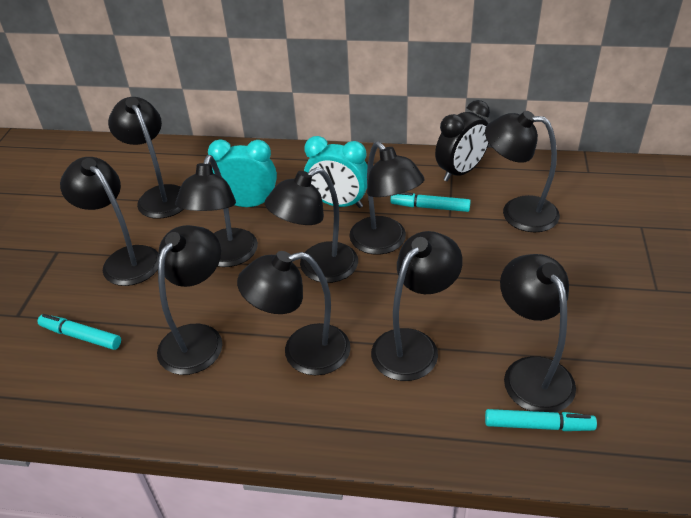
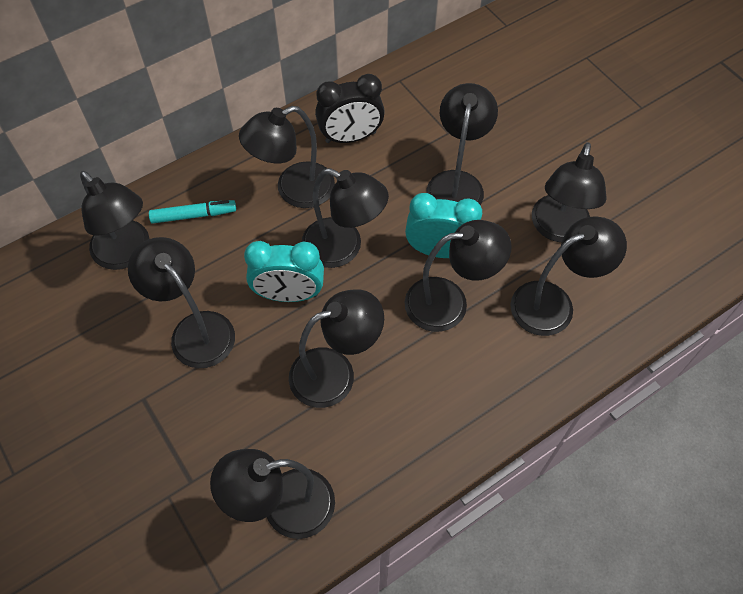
turquoise marker: 3 -> 1

